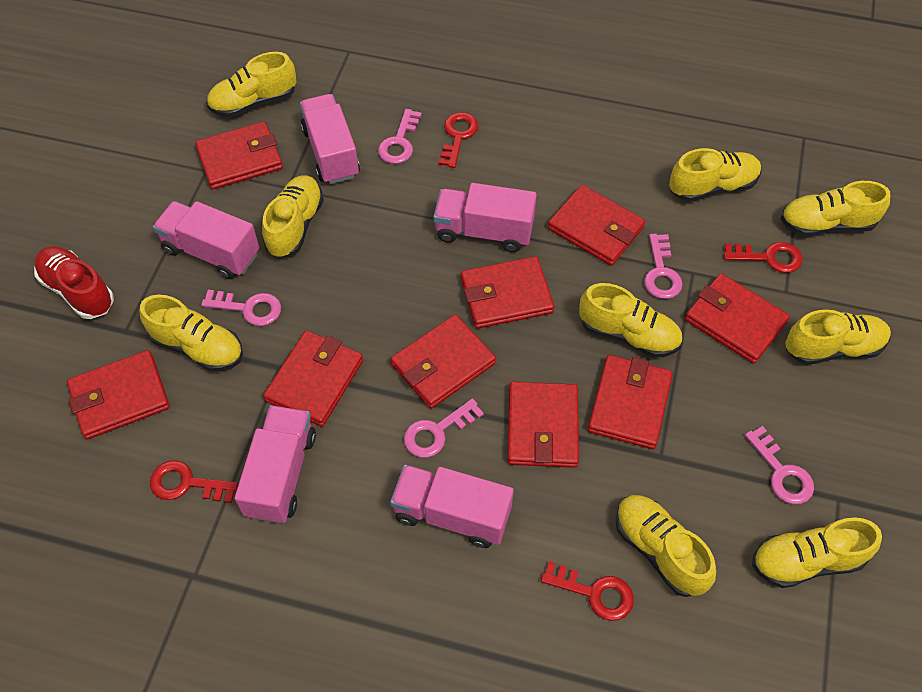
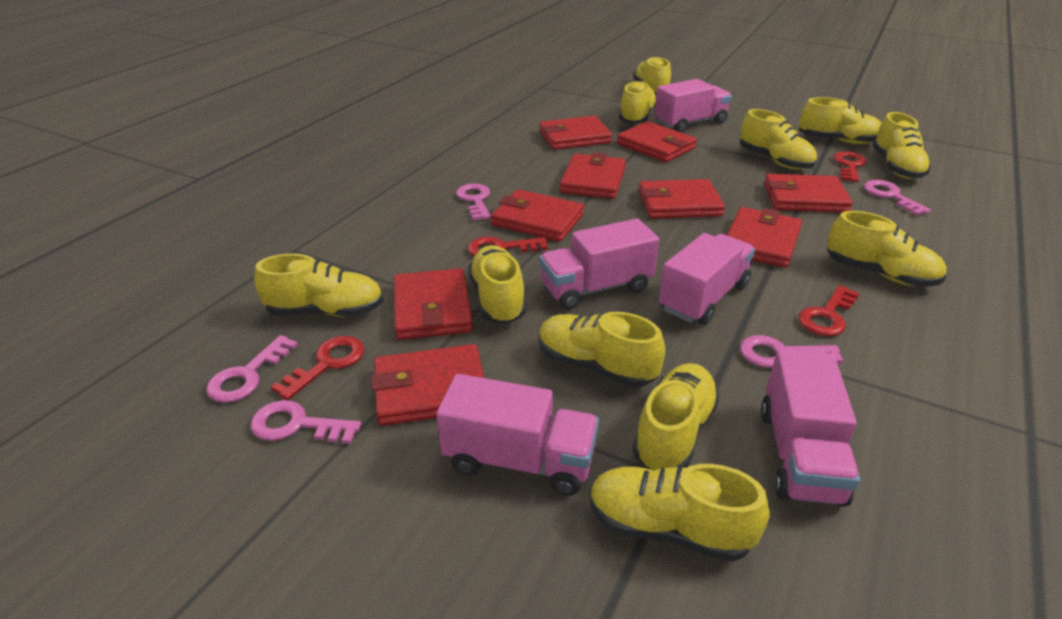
red shoe: 1 -> 0
yellow shoe: 9 -> 11

